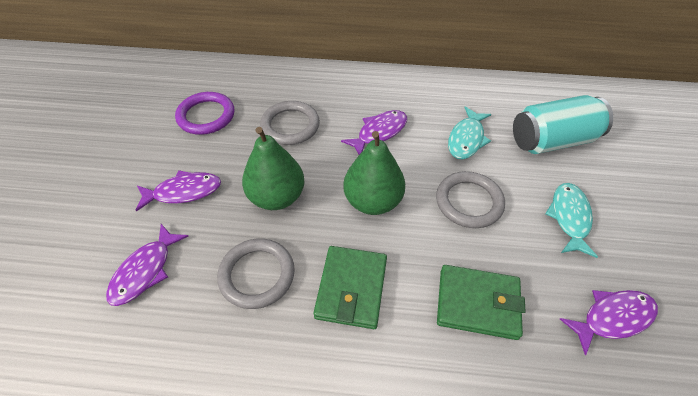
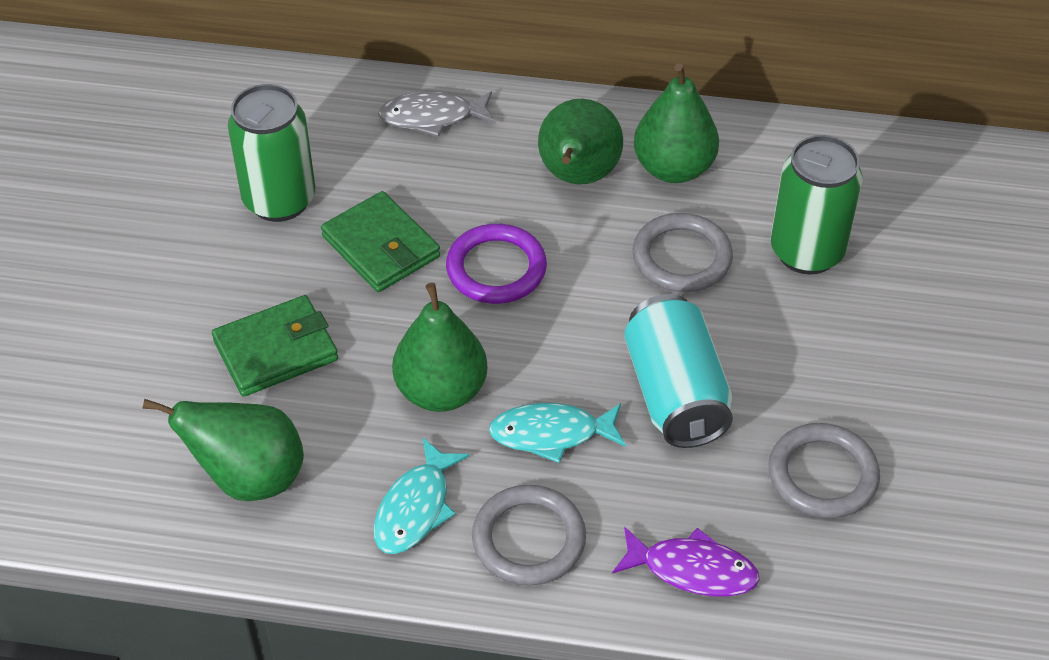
green can: 0 -> 2
green pear: 2 -> 4
grey fish: 0 -> 1
purple fish: 4 -> 1

